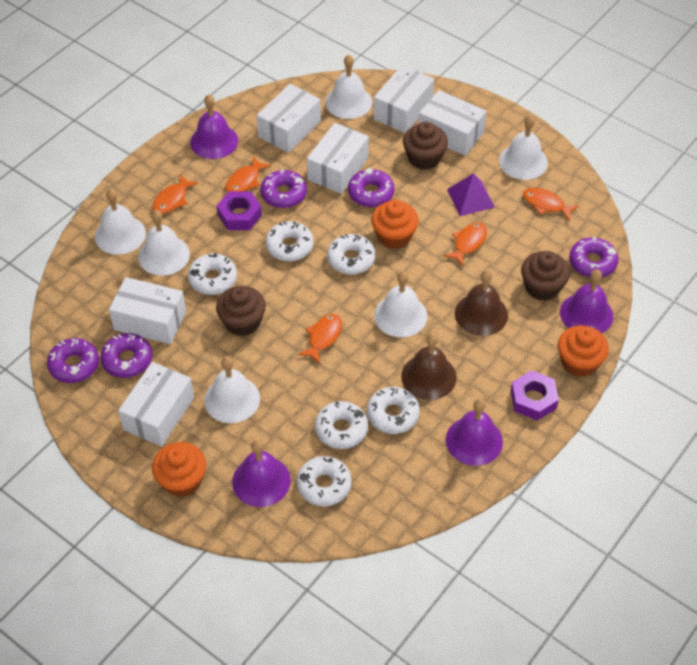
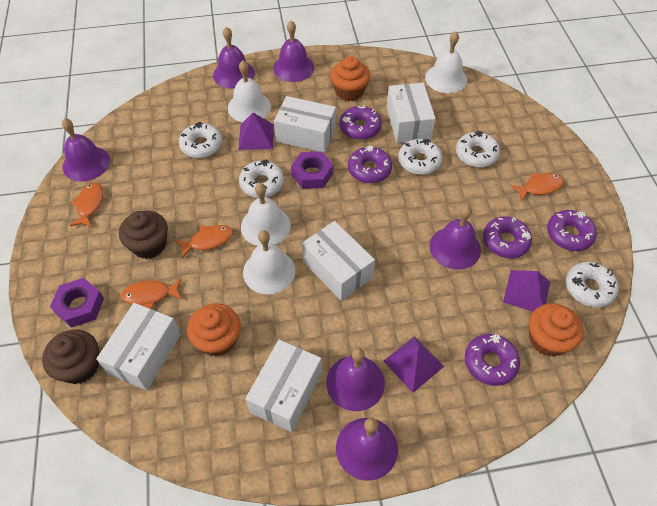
brown bell: 2 -> 0
brown cupcake: 3 -> 2
orange fish: 5 -> 4
purple bell: 4 -> 6
purple pyramid: 1 -> 3
white bell: 6 -> 4
white box: 6 -> 5
white donut: 6 -> 5

